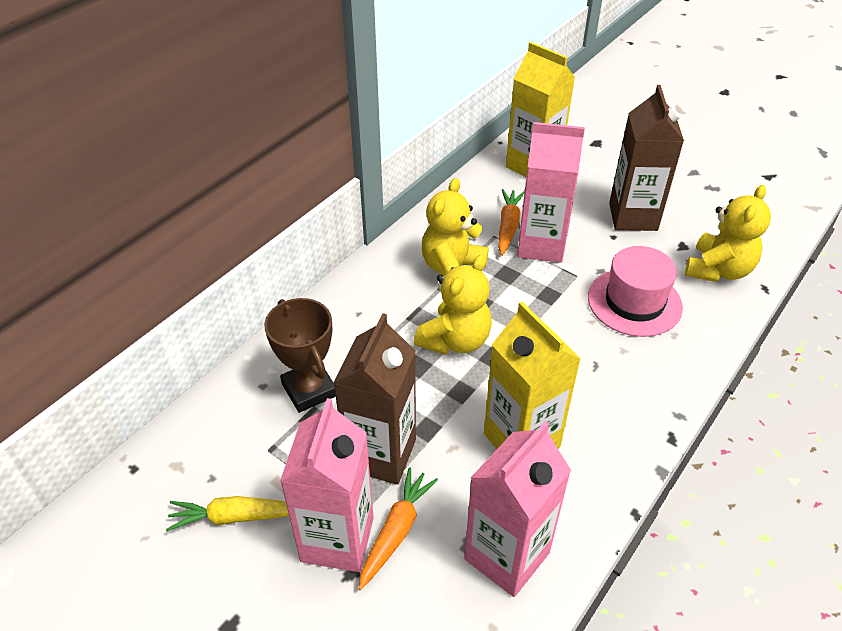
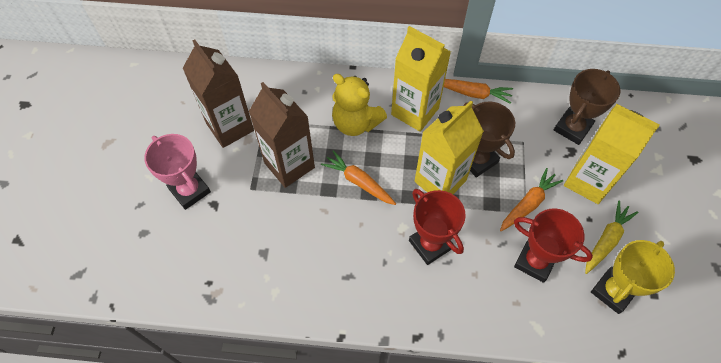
brown trophy: 1 -> 2
orange carrot: 2 -> 3
pink carton: 3 -> 0
pink hat: 1 -> 0
pink trophy: 0 -> 1
red trophy: 0 -> 2
yellow carton: 2 -> 3
yellow teddy bear: 3 -> 1
yellow trophy: 0 -> 1

